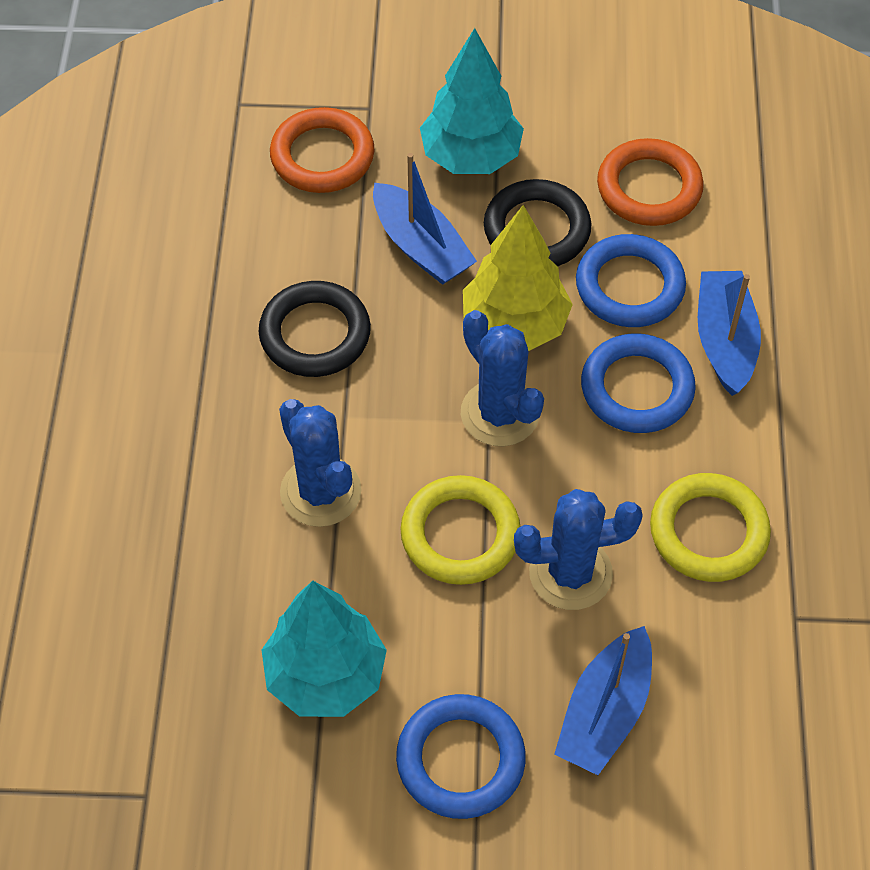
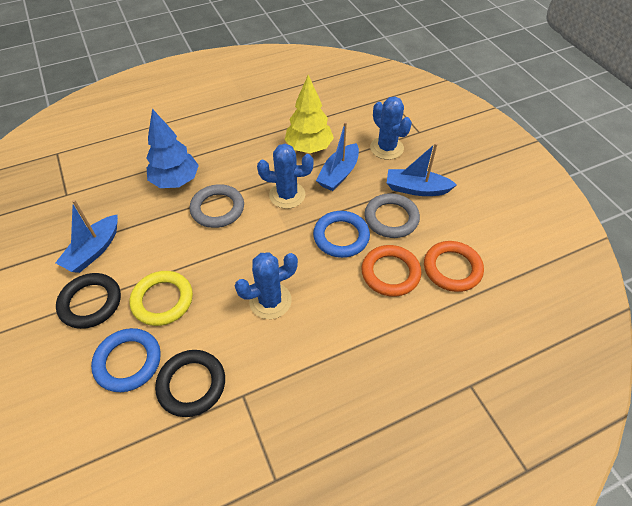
blue ring: 3 -> 2
blue tree: 0 -> 1
grey ring: 0 -> 2
turquoise tree: 2 -> 0
yellow ring: 2 -> 1

